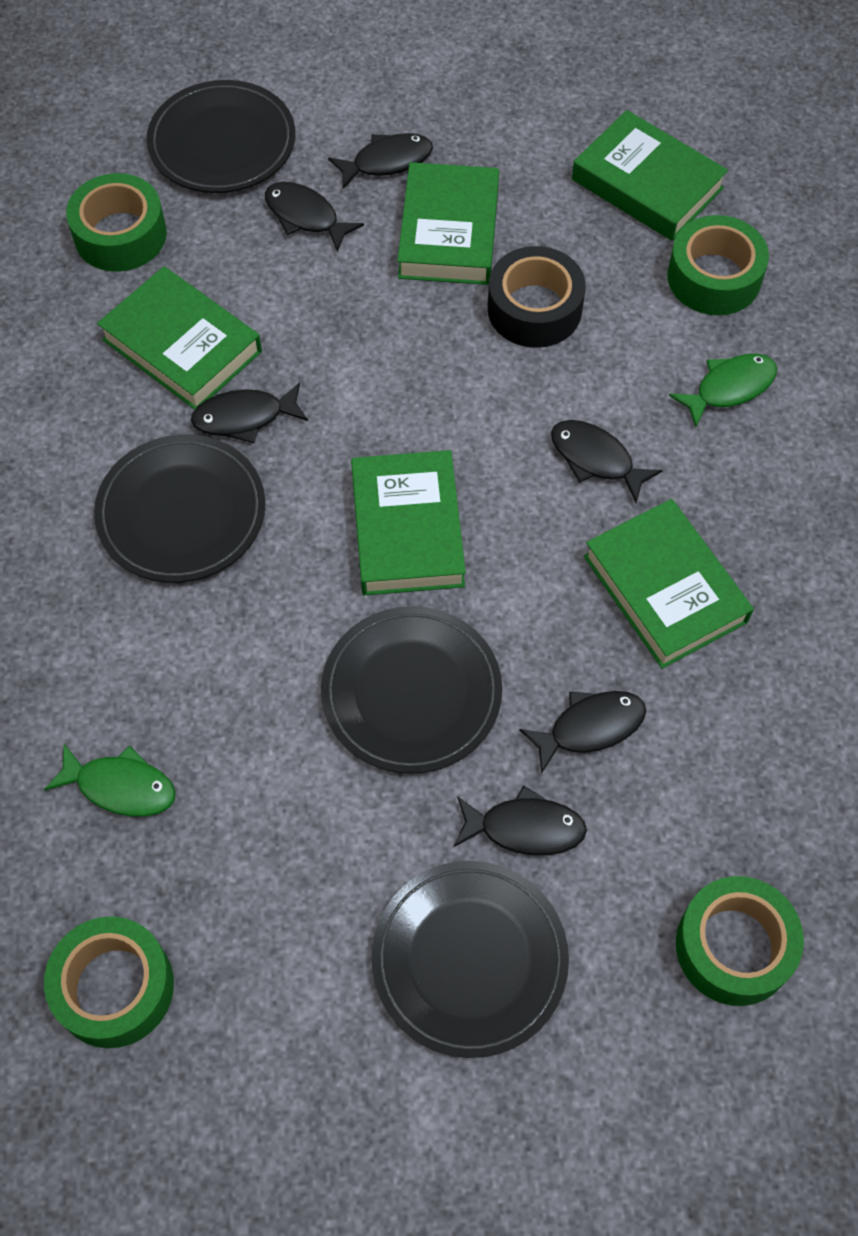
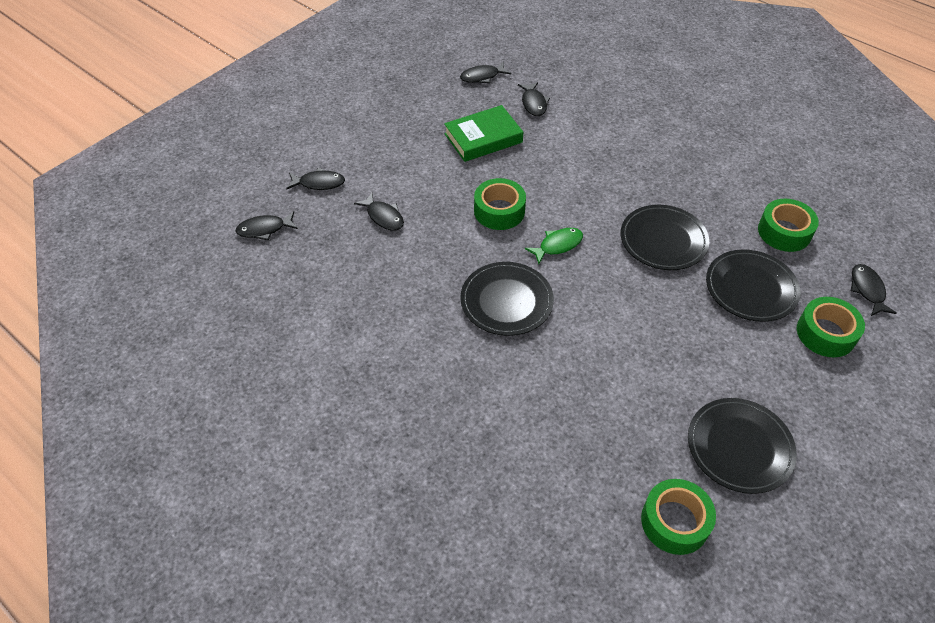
black tape: 1 -> 0
green book: 5 -> 1
green fish: 2 -> 1

